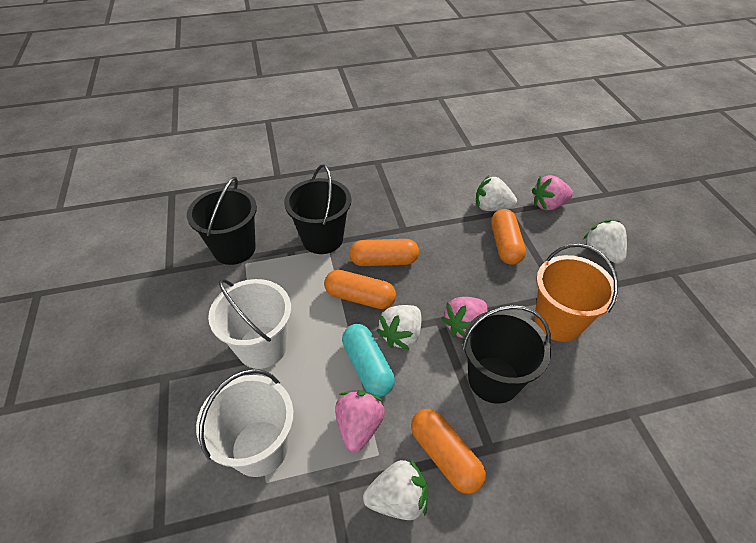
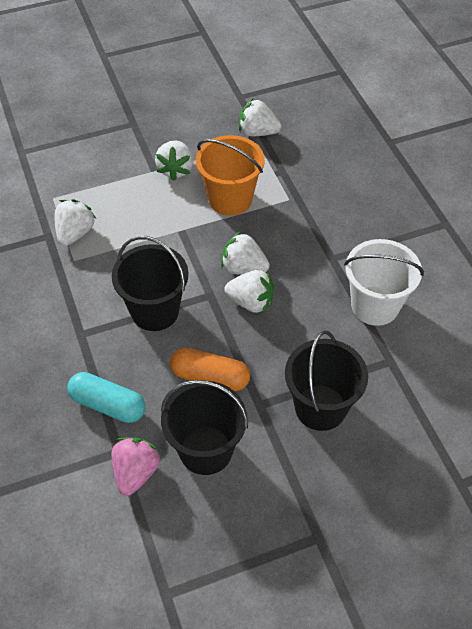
orange capsule: 4 -> 1
pink strawberry: 3 -> 1
white bucket: 2 -> 1
white strawberry: 4 -> 5

